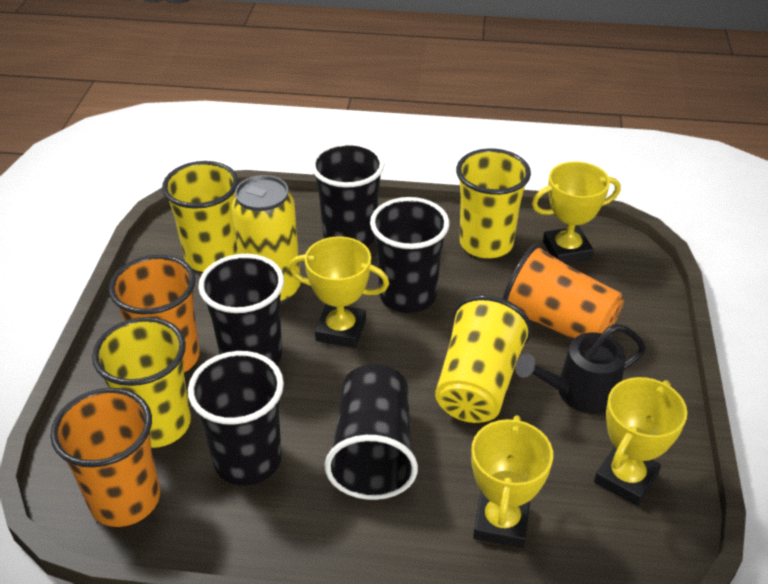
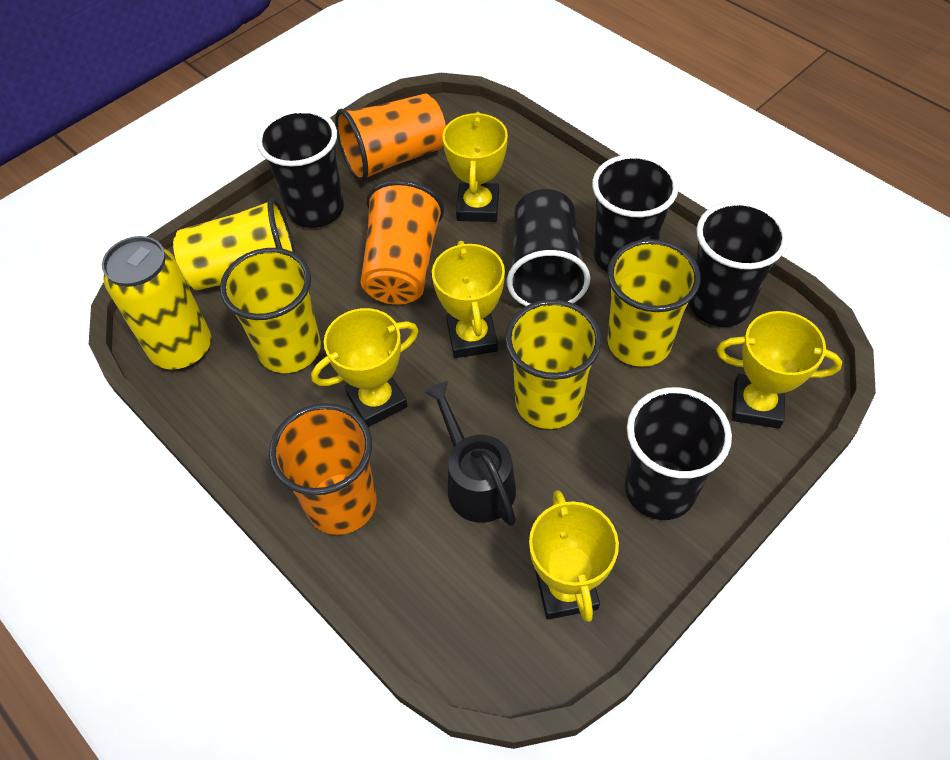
yellow trophy: 4 -> 5

